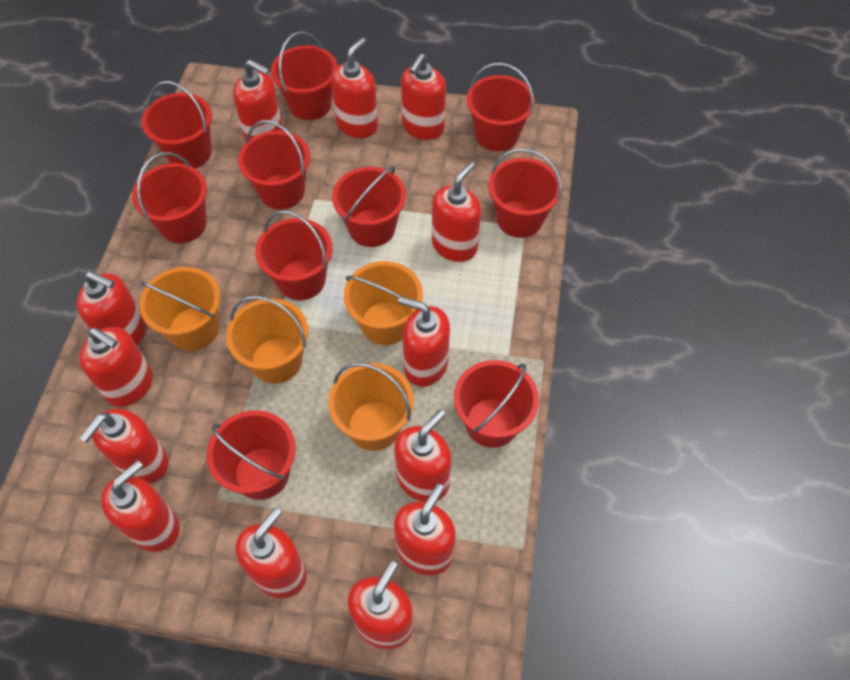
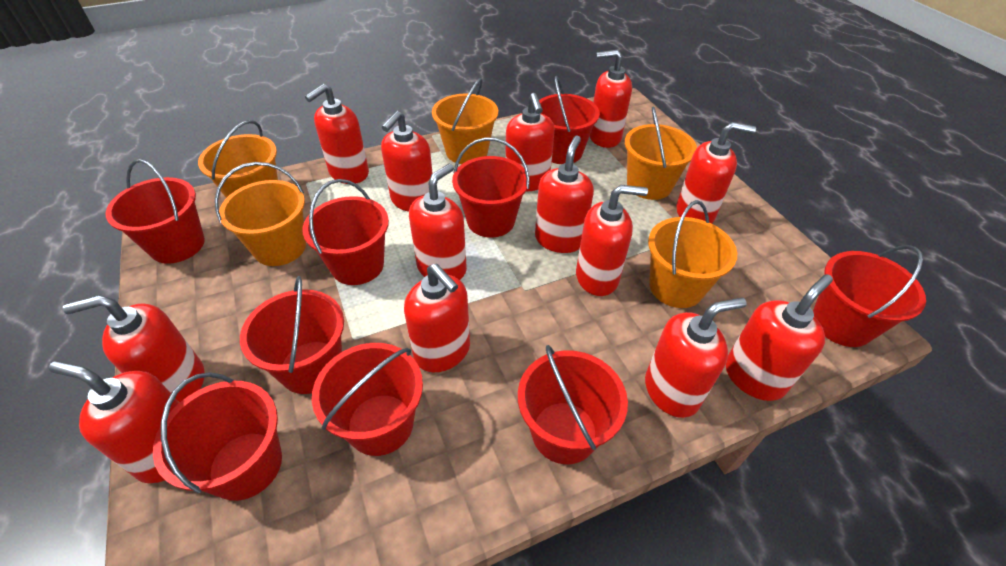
orange bucket: 4 -> 5
red bucket: 10 -> 9

